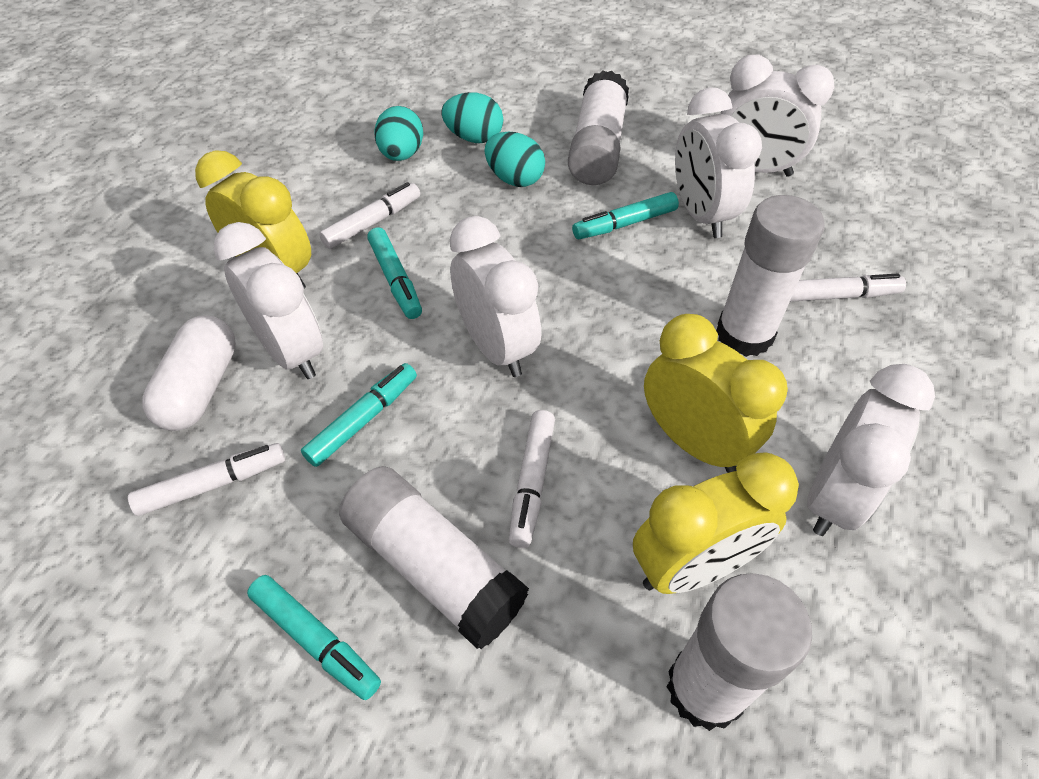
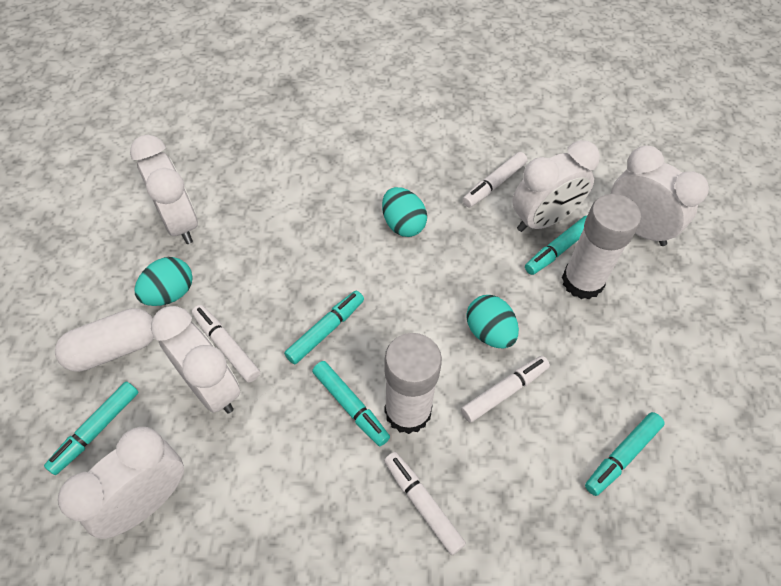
turquoise marker: 4 -> 5
white glue stick: 4 -> 2
yellow clock: 3 -> 0

